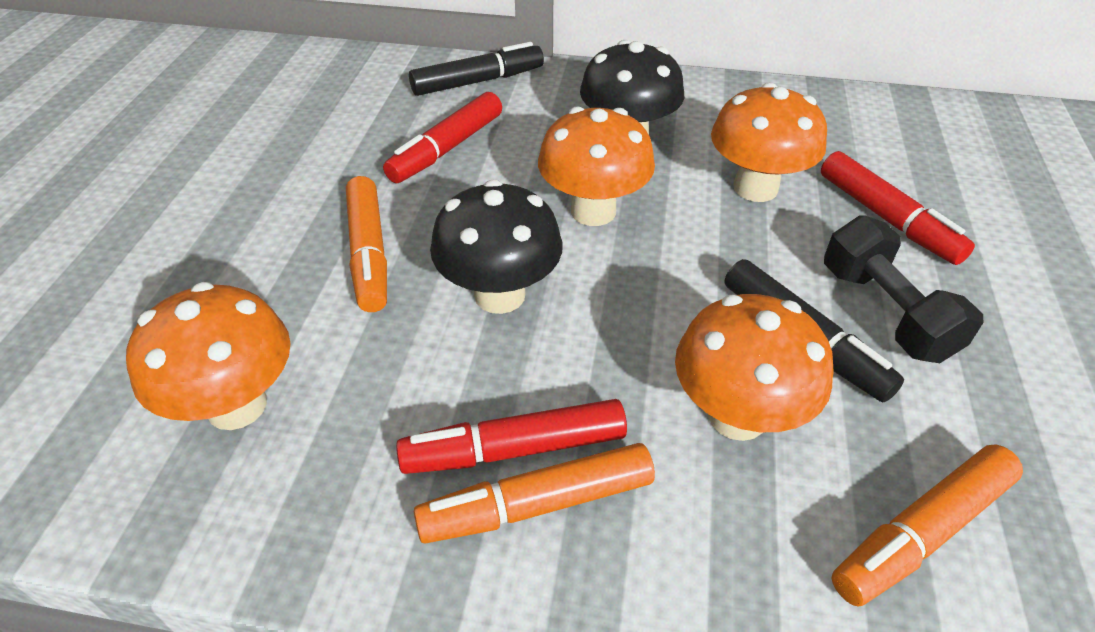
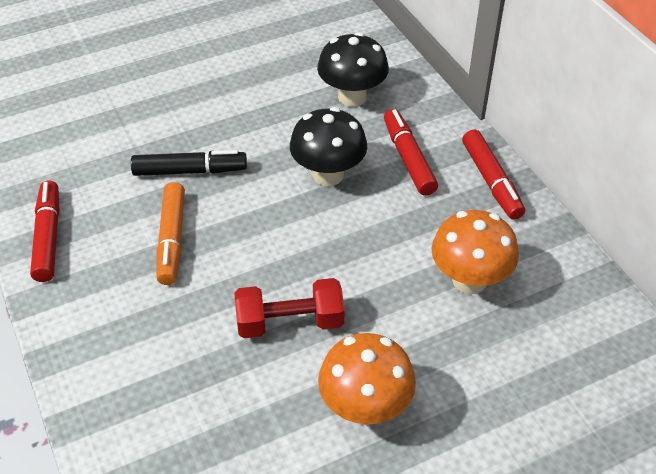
black dumbbell: 1 -> 0
black marker: 2 -> 1
orange marker: 3 -> 1
orange mushroom: 4 -> 2
red dumbbell: 0 -> 1

